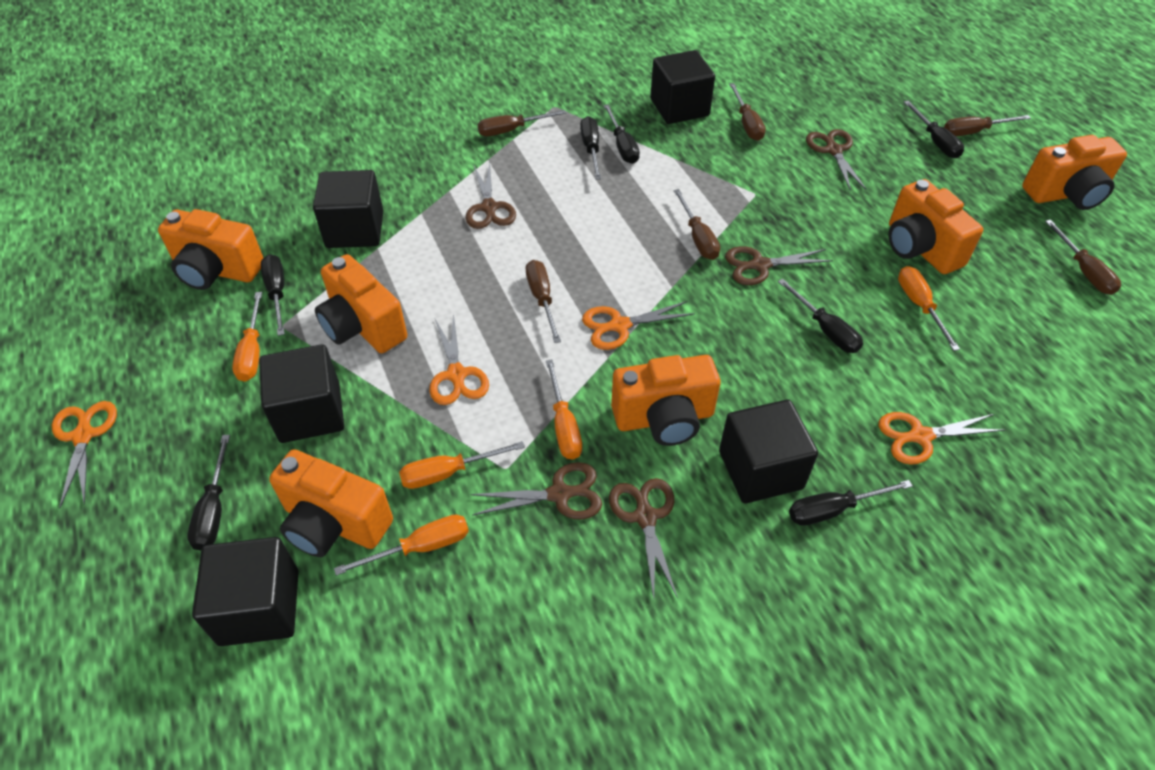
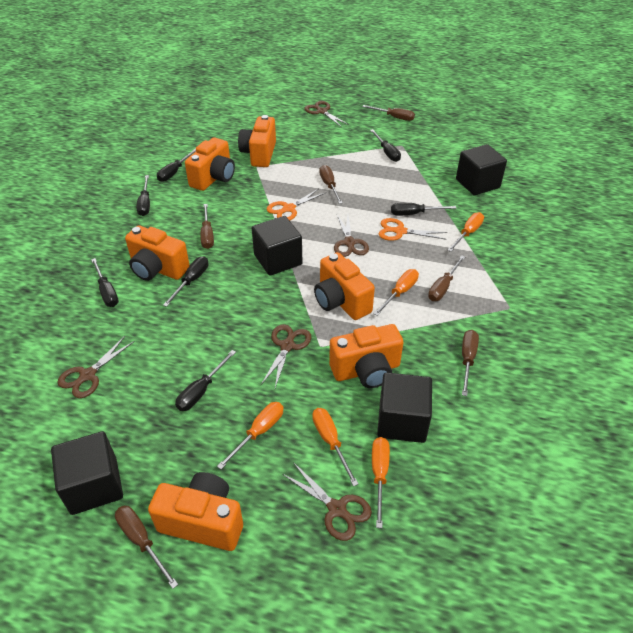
black cube: 5 -> 4
orange scissors: 4 -> 2

